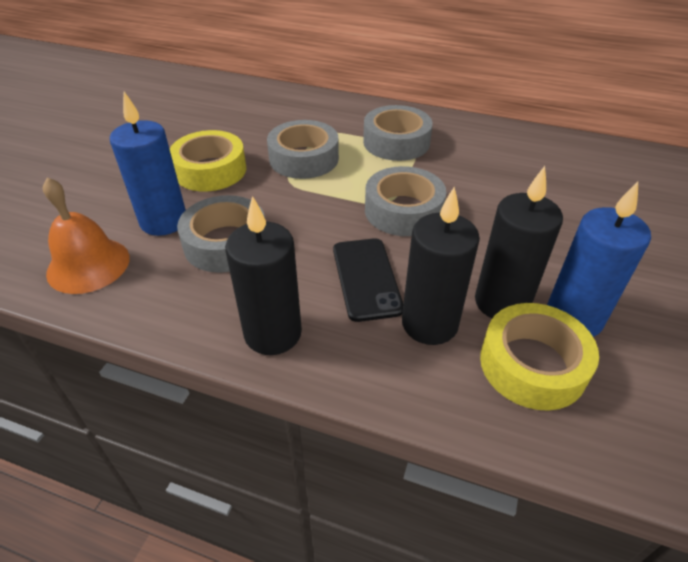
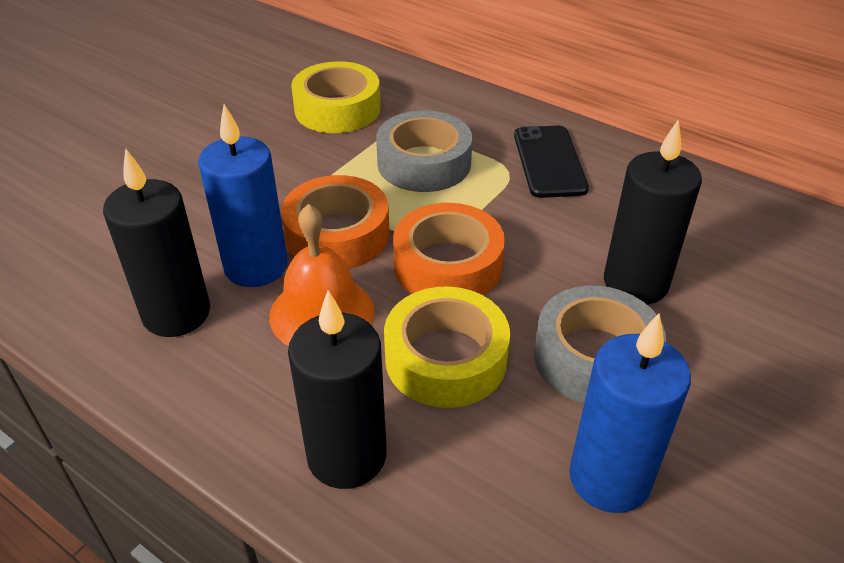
grey tape: 4 -> 2
orange tape: 0 -> 2

